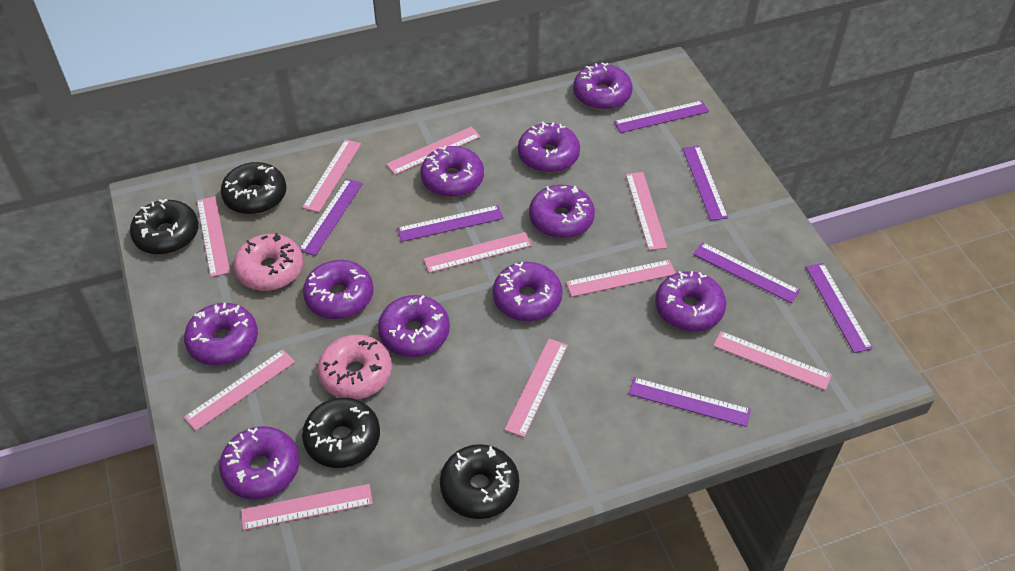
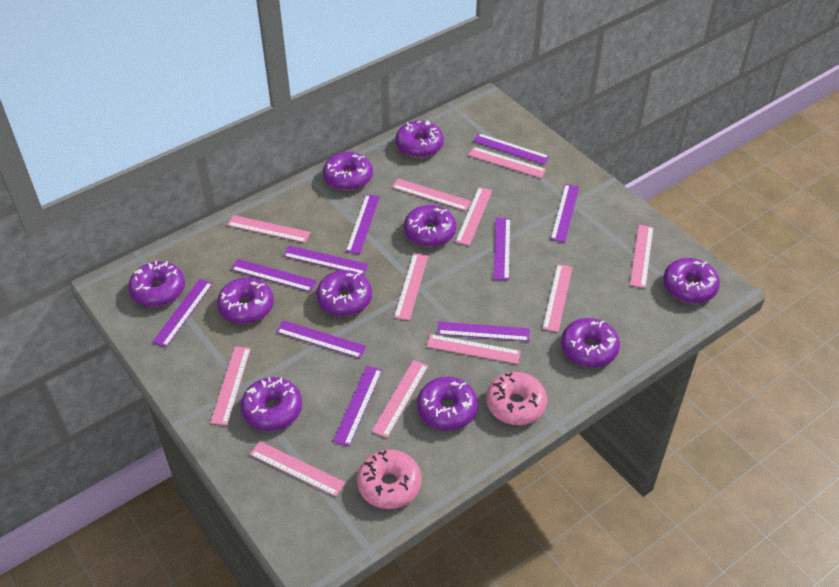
black donut: 4 -> 0
pink ruler: 10 -> 11
purple ruler: 7 -> 10

